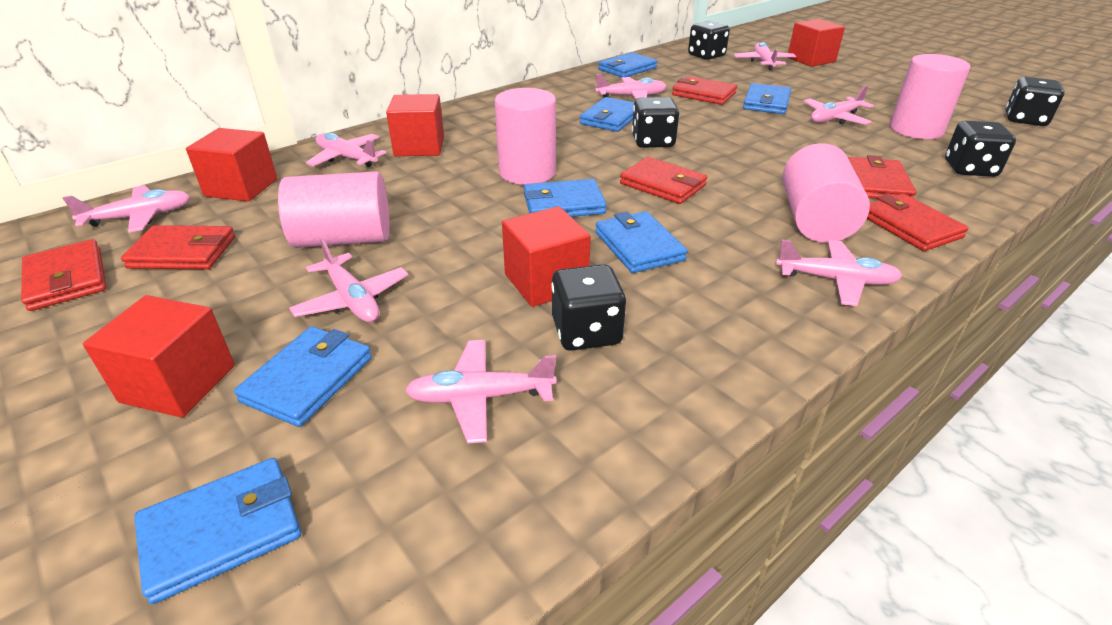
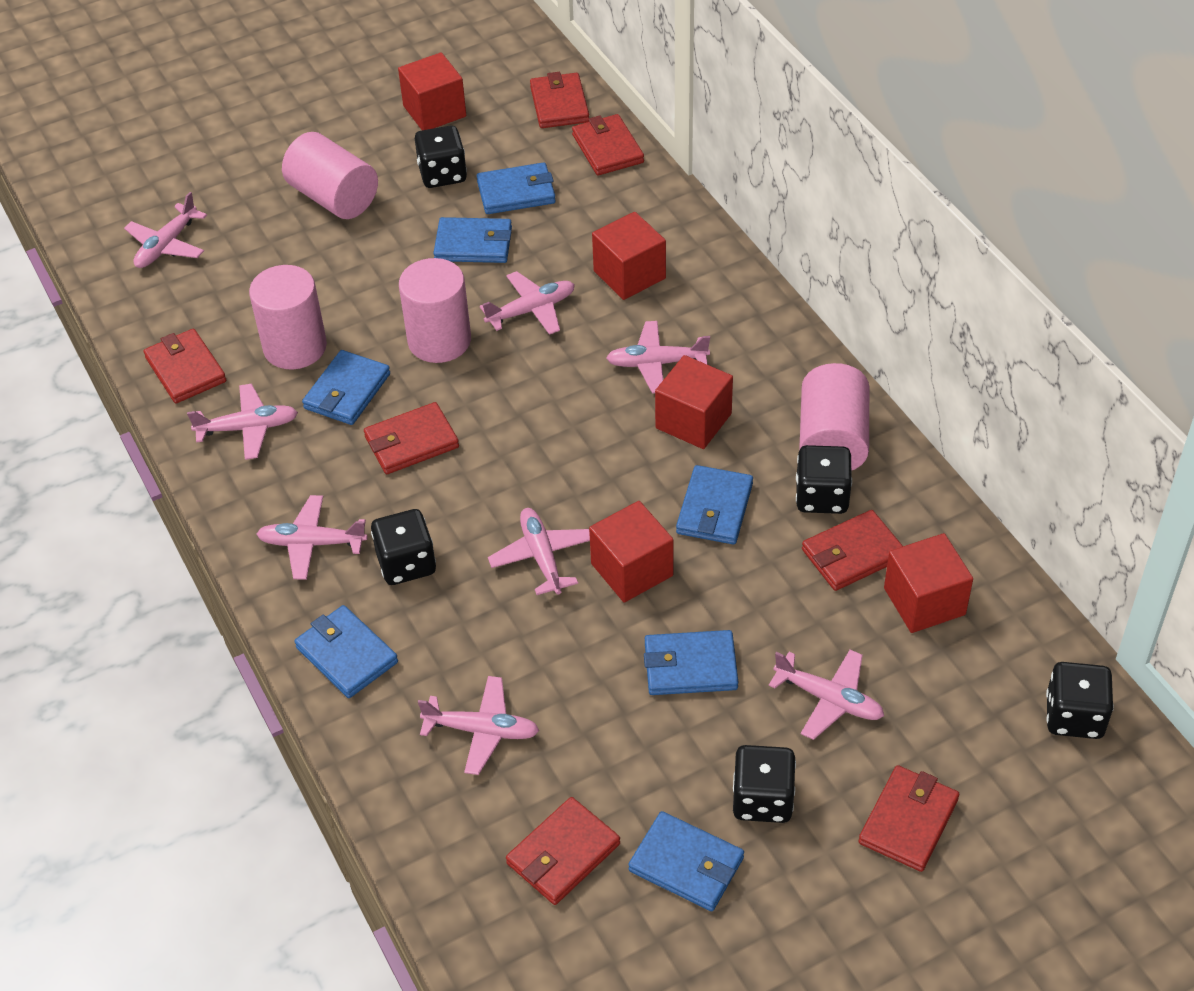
red wallet: 6 -> 7

